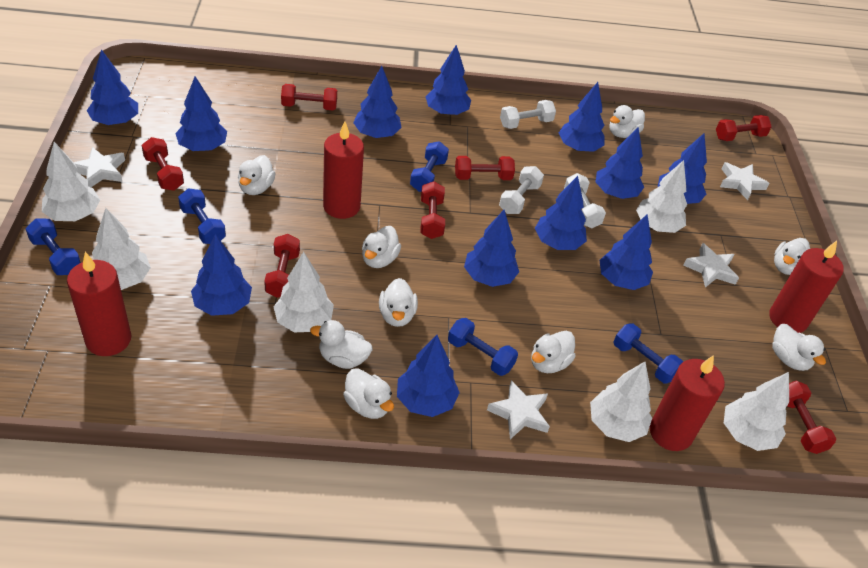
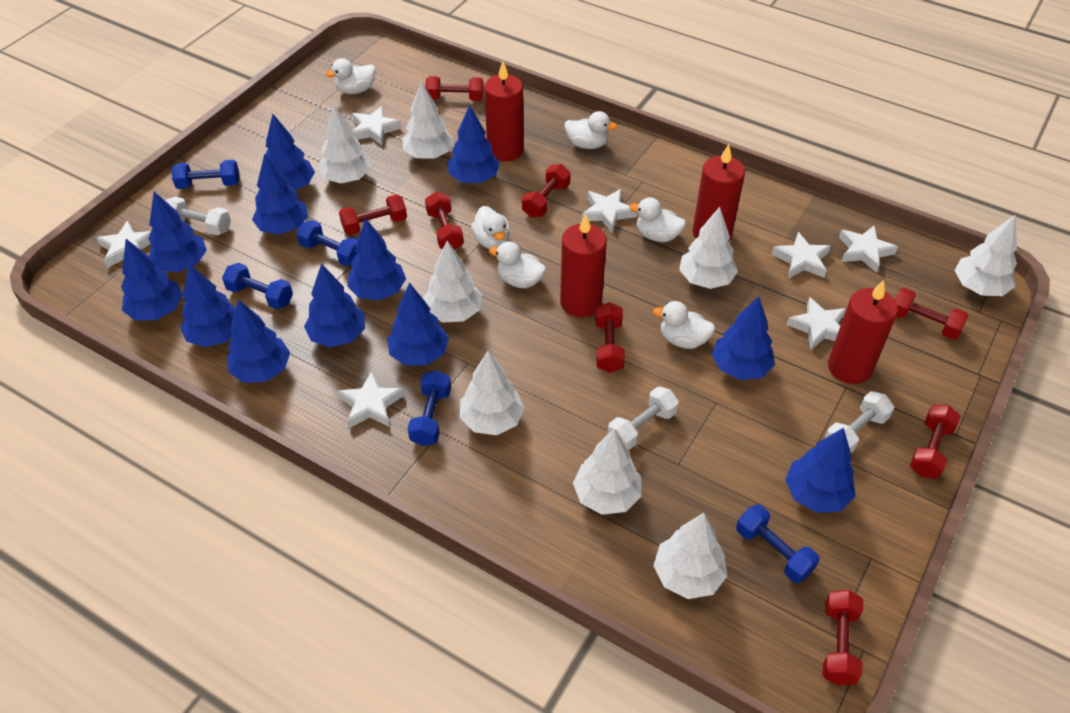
red dumbbell: 7 -> 8
white duck: 9 -> 6
white star: 4 -> 7
white tree: 6 -> 8

